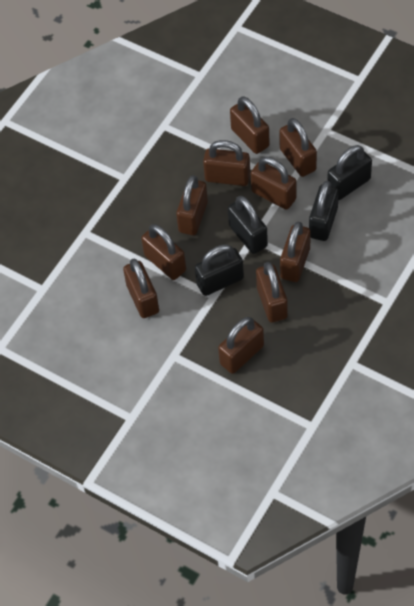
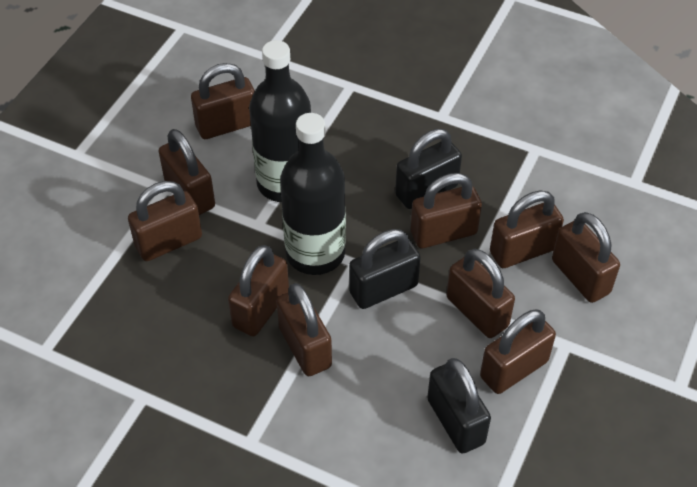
black bottle: 0 -> 2
black padlock: 4 -> 3

